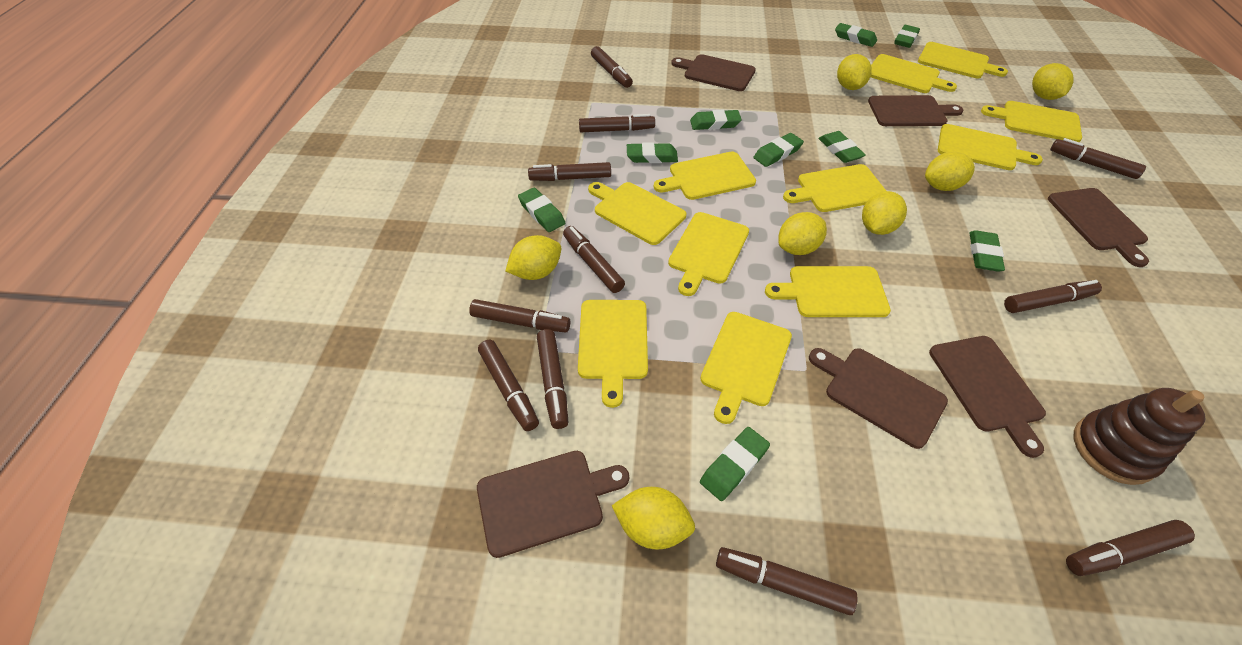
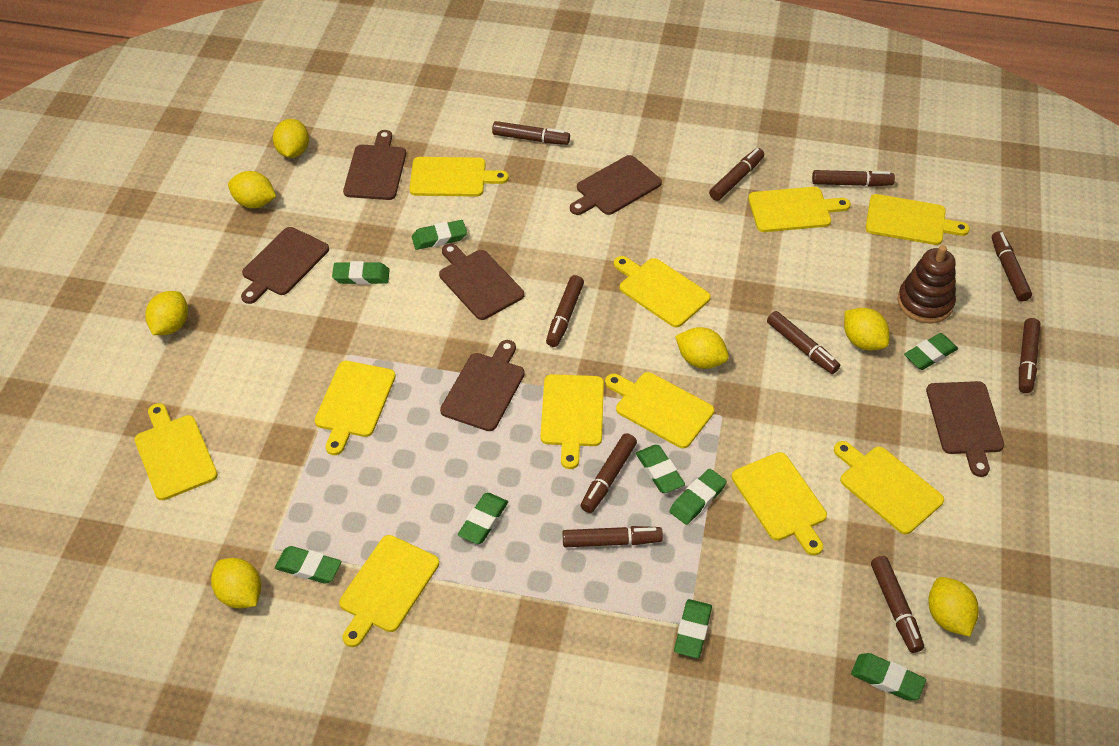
brown marker: 11 -> 10

